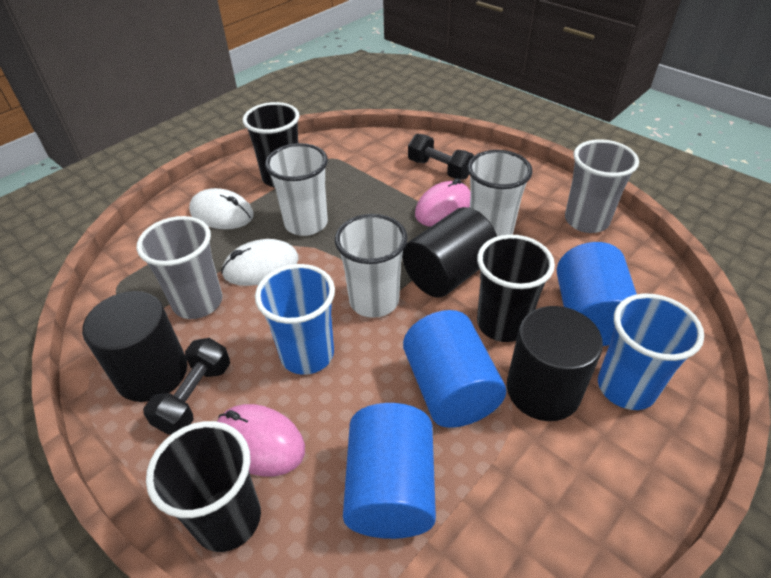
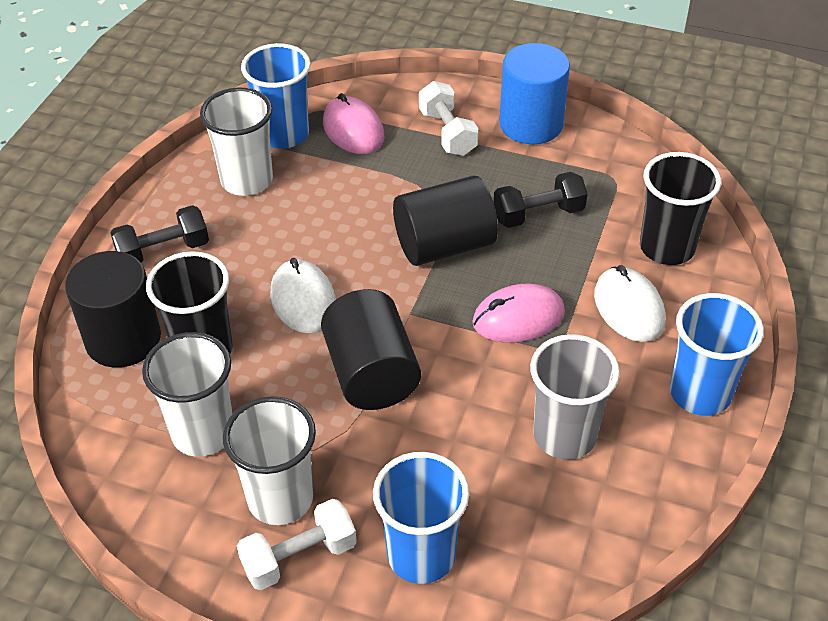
black cup: 3 -> 2
blue cup: 2 -> 3
blue cylinder: 3 -> 1
grey cup: 2 -> 1
white dumbbell: 0 -> 2

